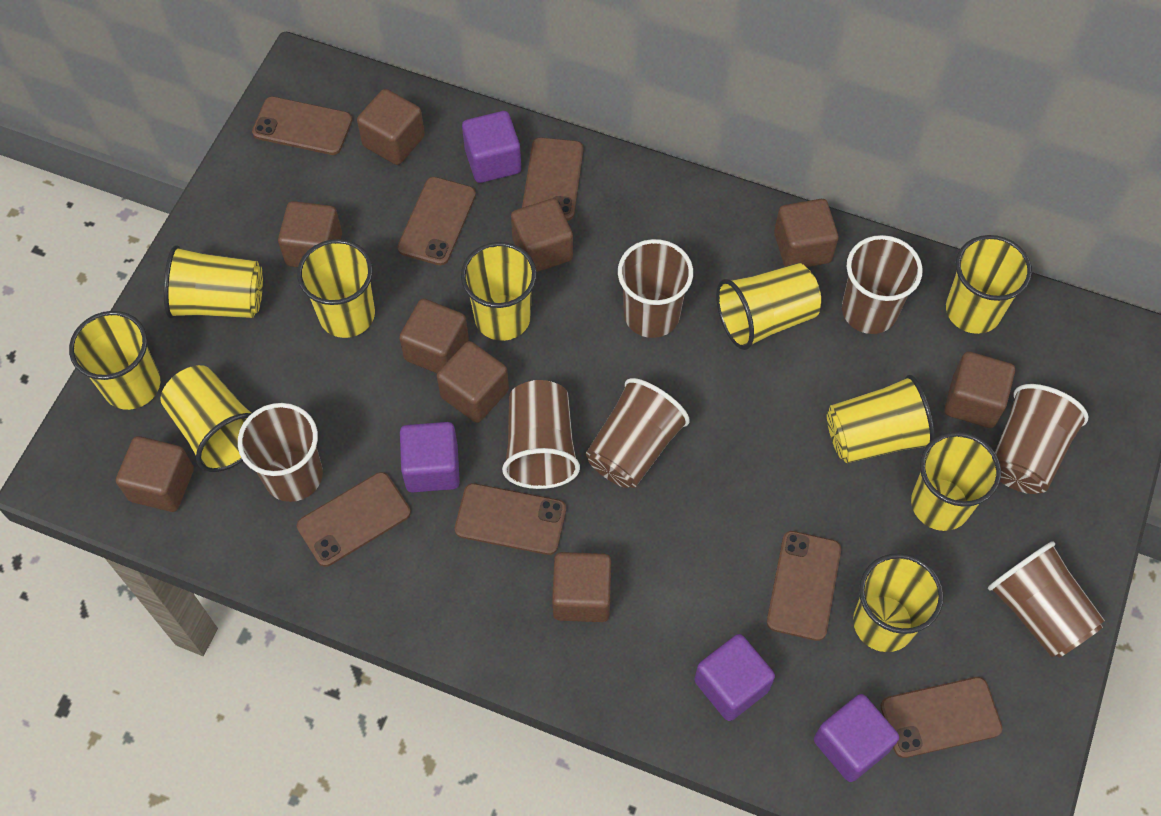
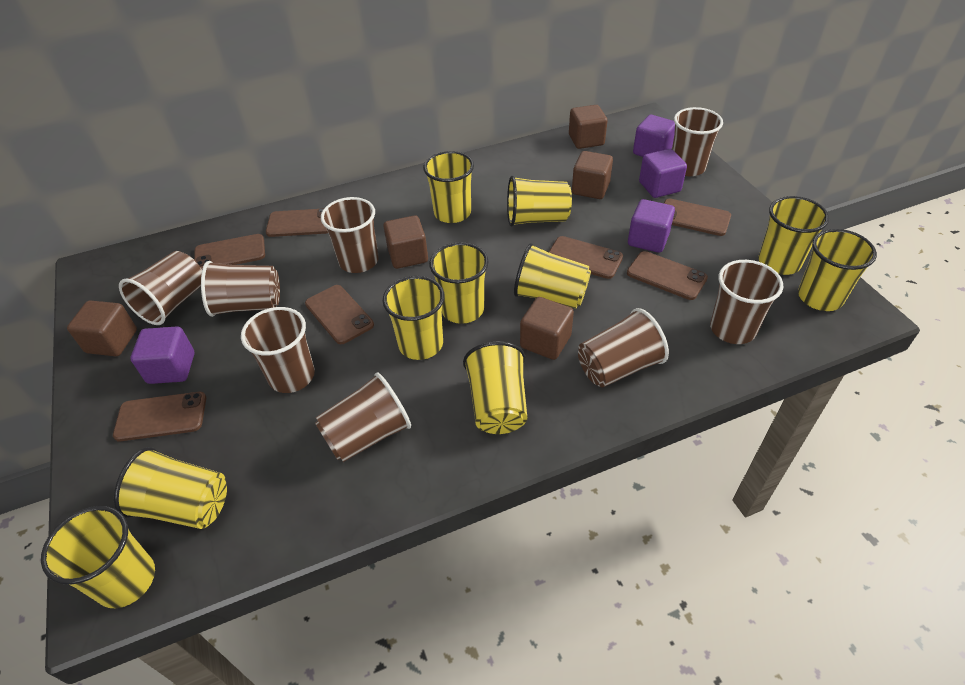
brown cube: 9 -> 5
brown cup: 7 -> 8

